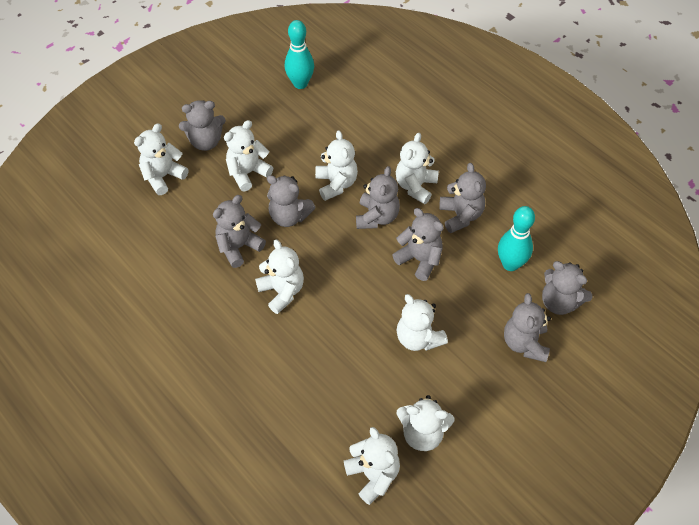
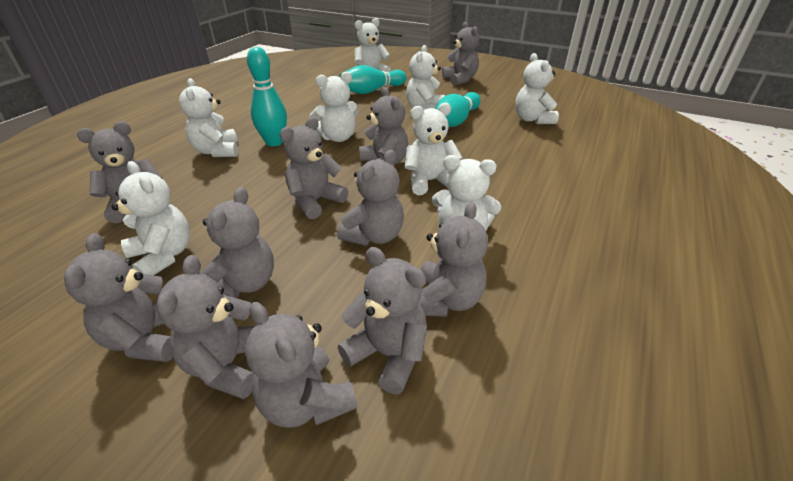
grey teddy bear: 8 -> 11
turquoise bowling pin: 2 -> 3

